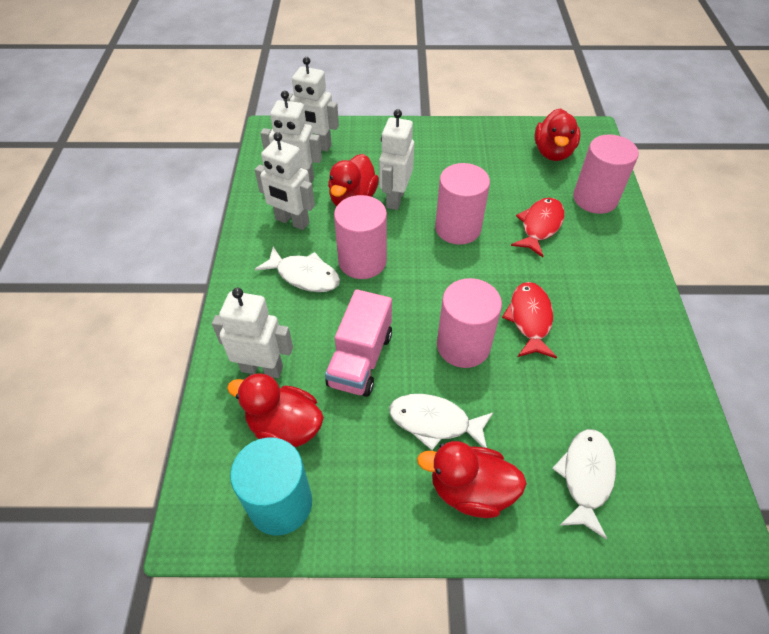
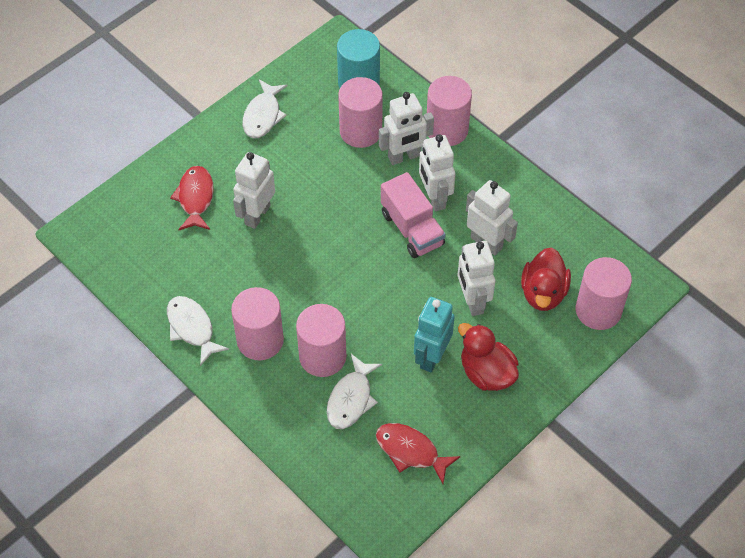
pink cylinder: 4 -> 5
red duck: 4 -> 2
turquoise robot: 0 -> 1

